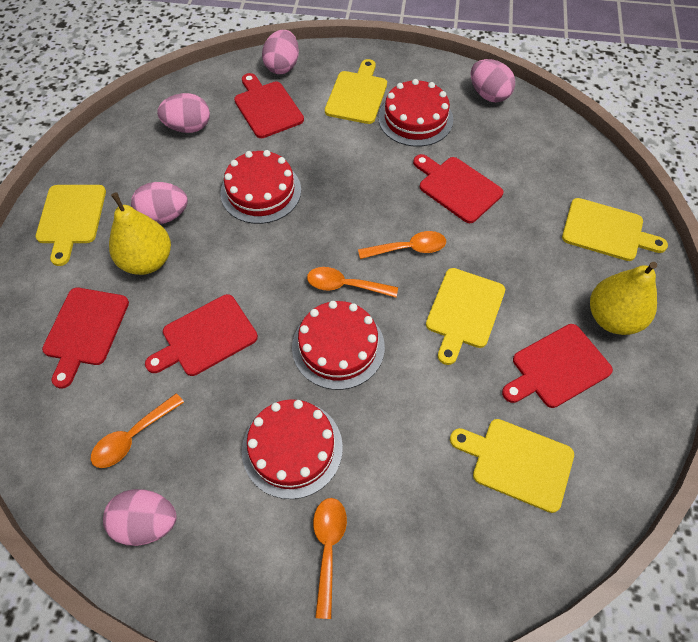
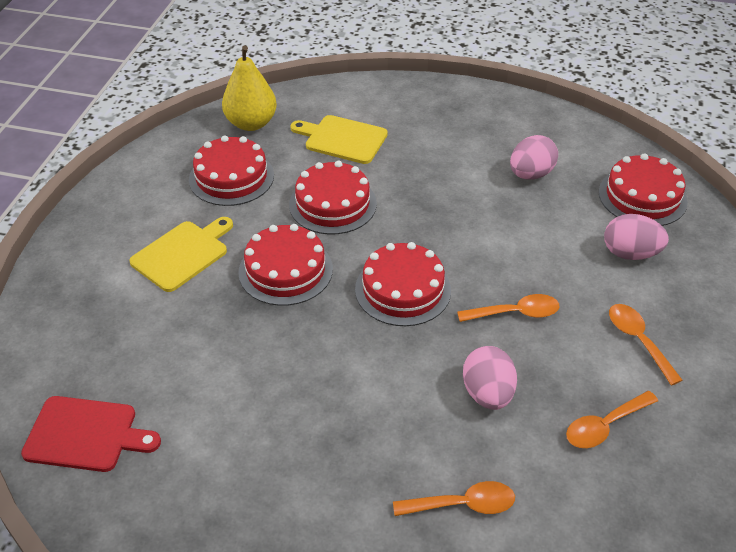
pink egg: 5 -> 3
red cake: 4 -> 5
red cutting board: 5 -> 1
yellow cutting board: 5 -> 2
yellow pear: 2 -> 1

